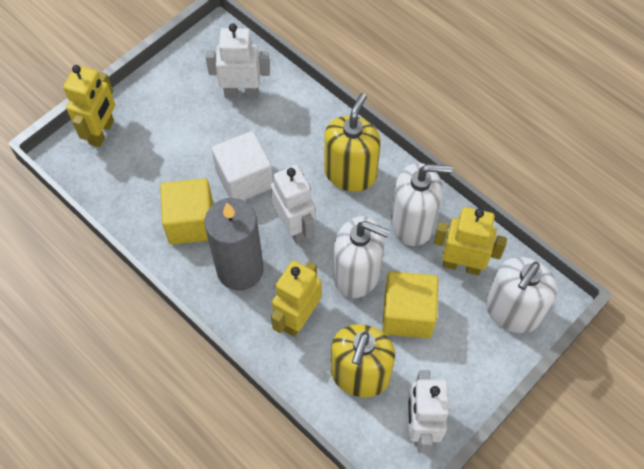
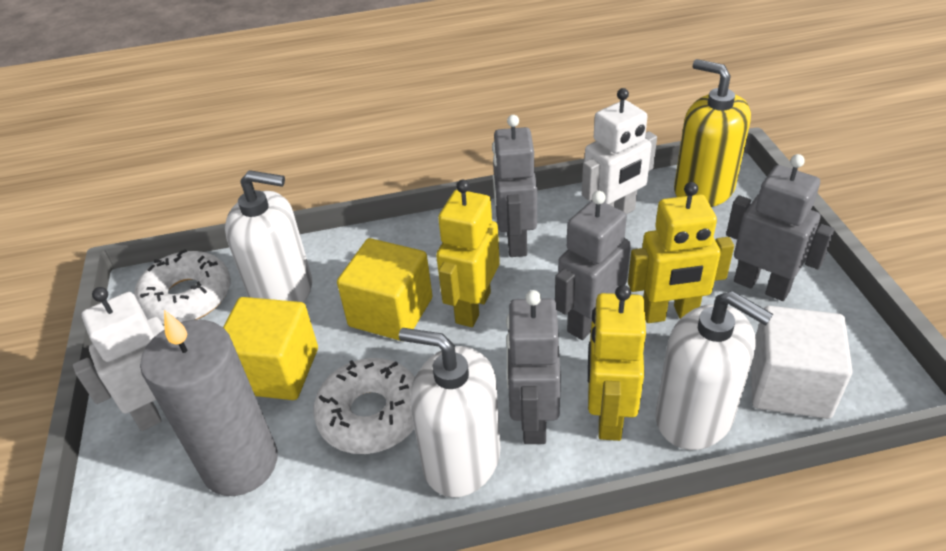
grey robot: 0 -> 4
white donut: 0 -> 2
white robot: 3 -> 2
yellow soap dispenser: 2 -> 1

